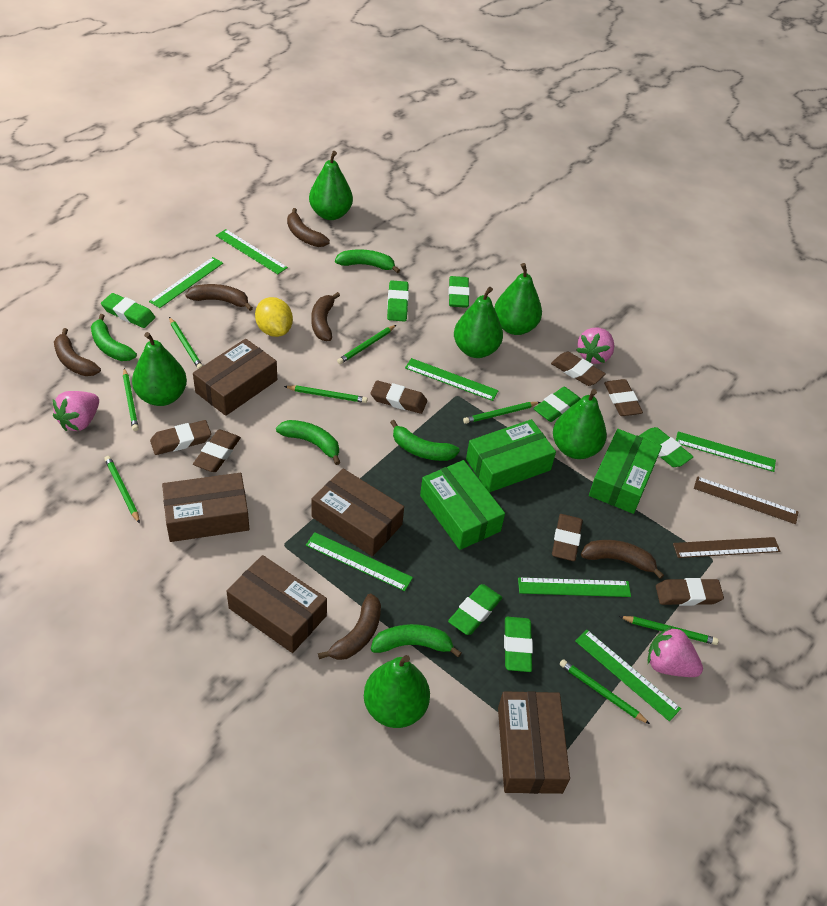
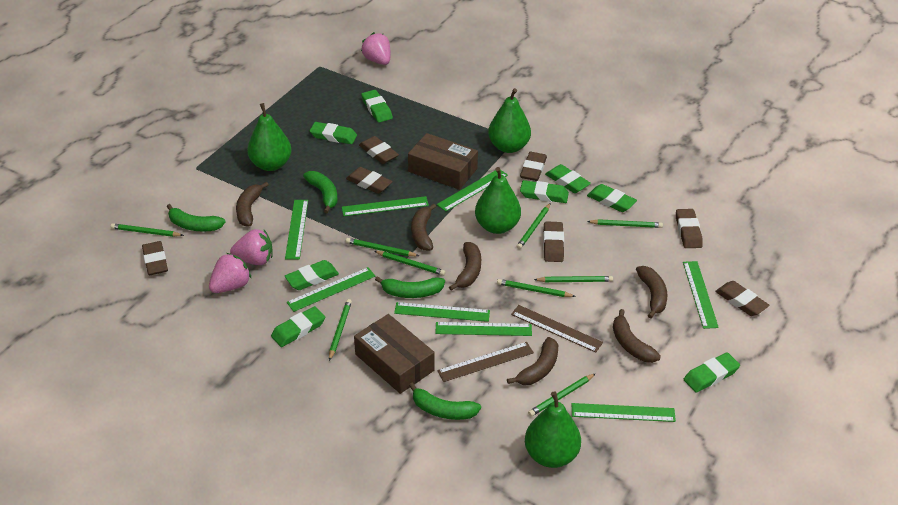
brown box: 5 -> 2
green banana: 5 -> 4
green box: 3 -> 0
green eraser: 7 -> 8
green pear: 6 -> 4
green pencil: 8 -> 9
green ruler: 7 -> 8
yellow lemon: 1 -> 0

